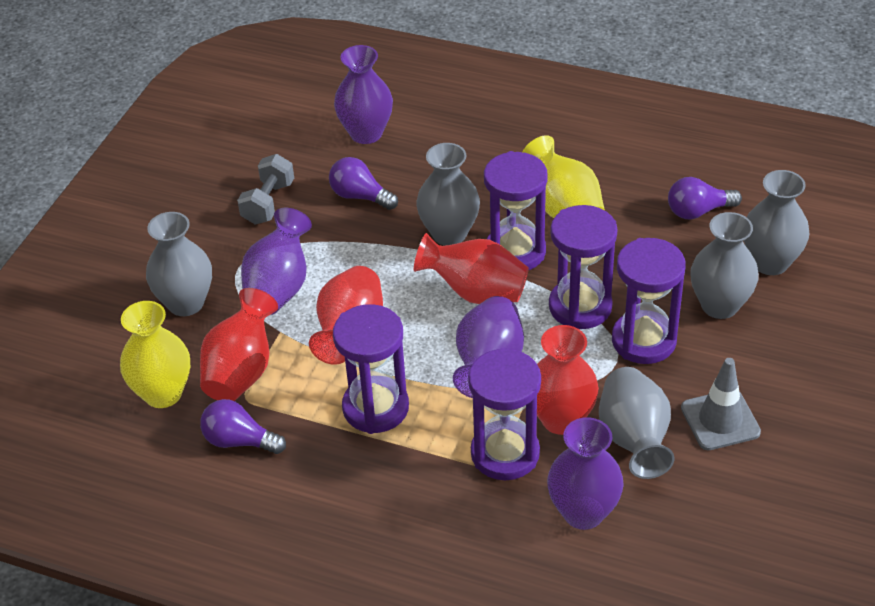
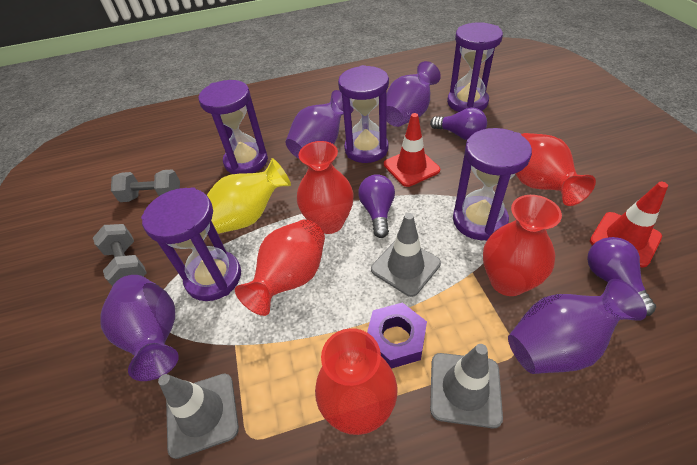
grey dumbbell: 1 -> 2
grey traffic cone: 1 -> 3
grey vase: 5 -> 0
purple nut: 0 -> 1
red traffic cone: 0 -> 2
red vase: 4 -> 5
yellow vase: 2 -> 1

